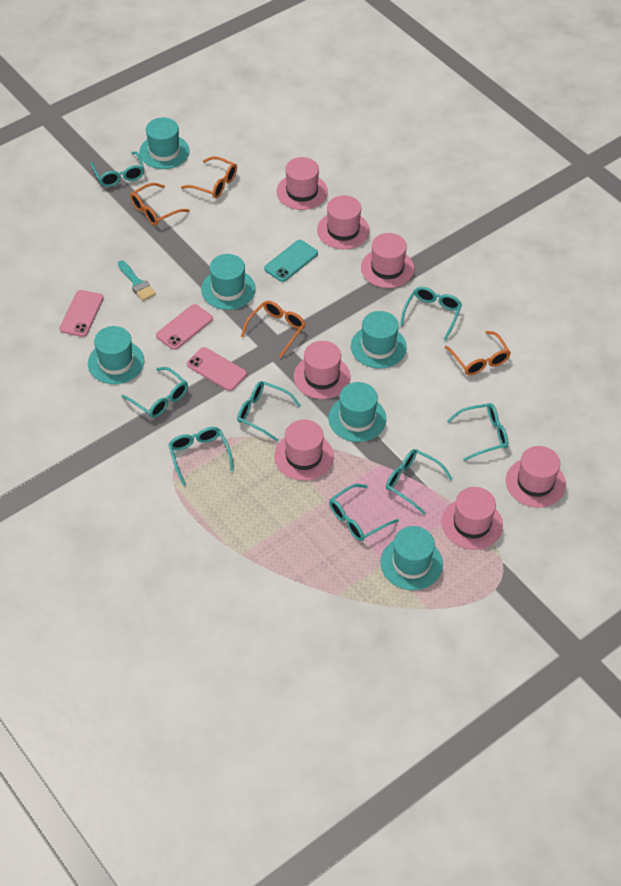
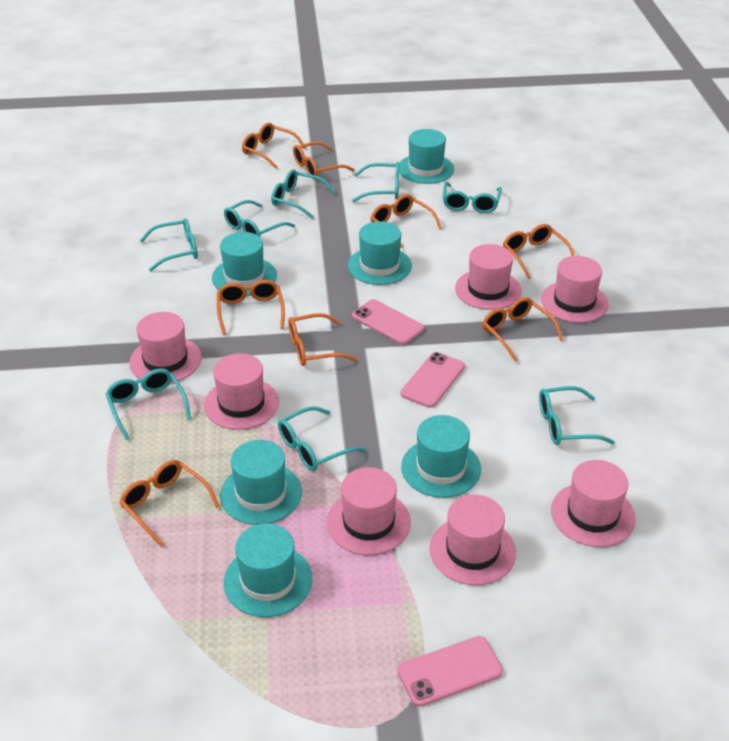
orange glasses: 4 -> 8
turquoise brush: 1 -> 0
turquoise phone: 1 -> 0

